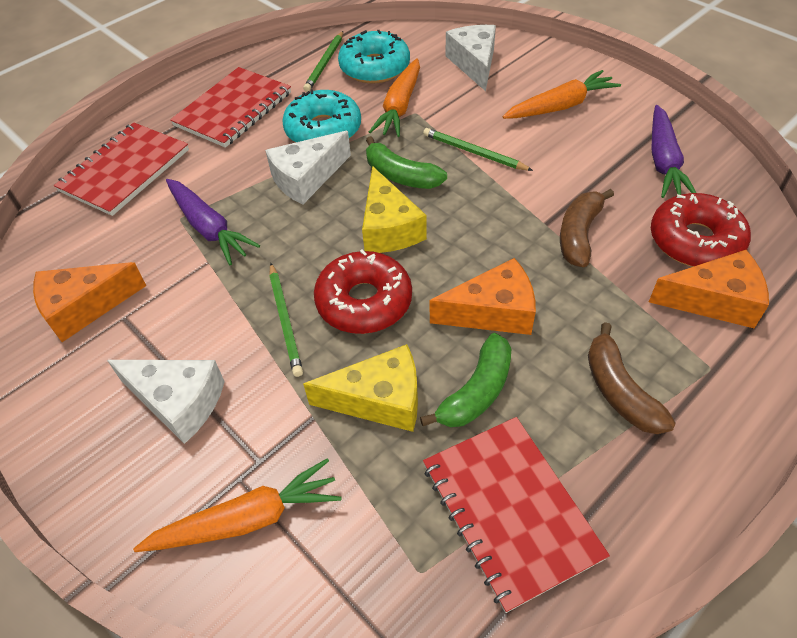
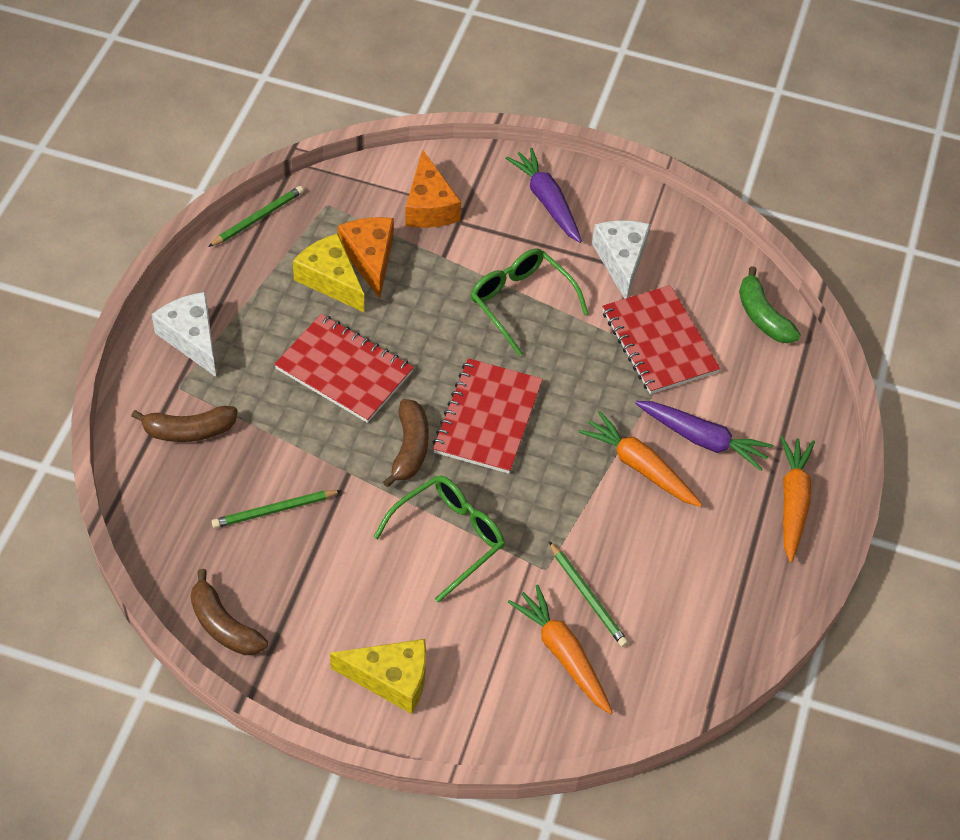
brown banana: 2 -> 3
green banana: 2 -> 1
green glasses: 0 -> 2
orange cheese: 3 -> 2
red donut: 2 -> 0
turquoise donut: 2 -> 0
white cheese: 3 -> 2

